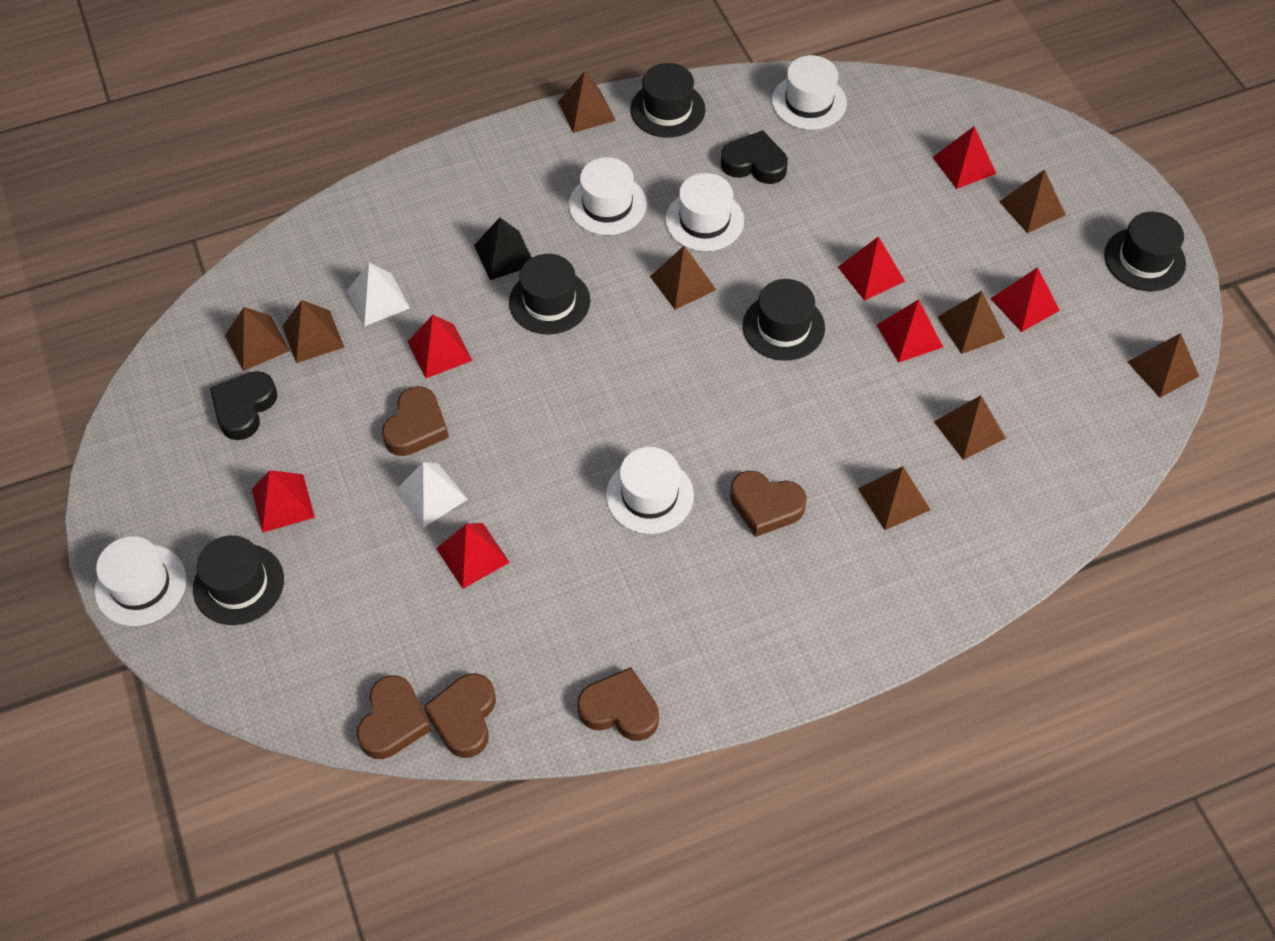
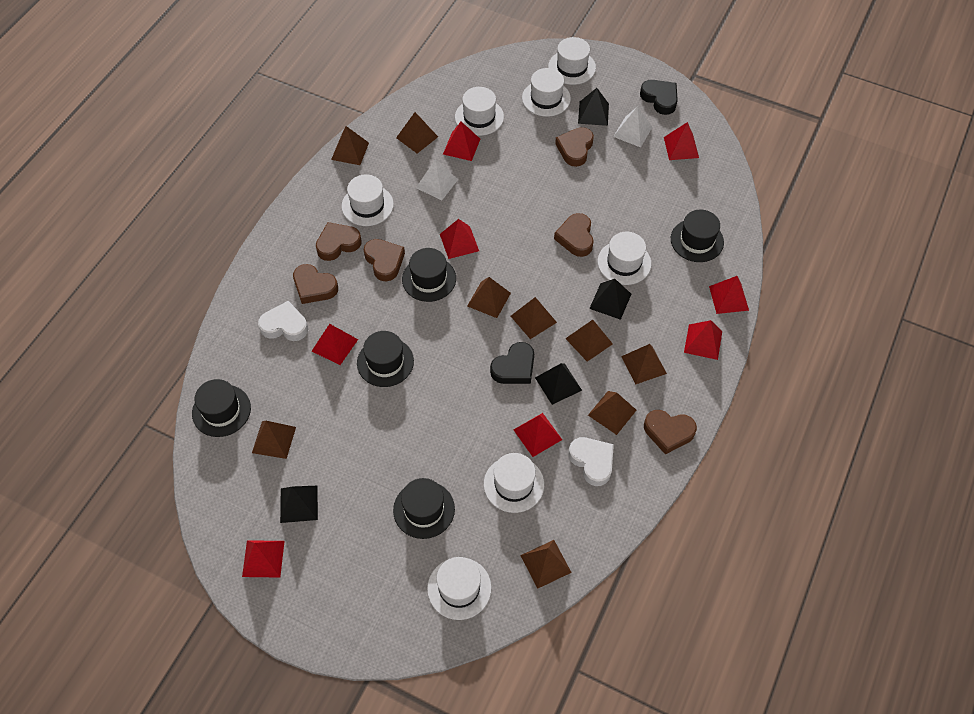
black pyramid: 1 -> 4
brown heart: 5 -> 6
red pyramid: 7 -> 8
white hat: 5 -> 7
white heart: 0 -> 2

